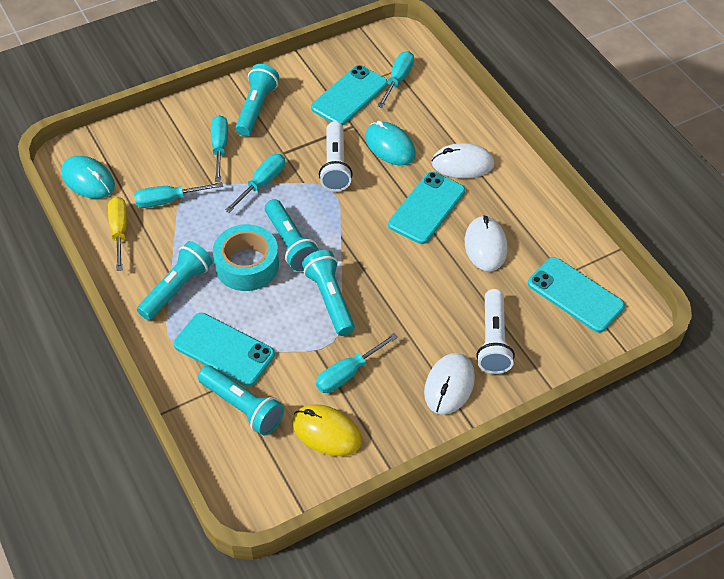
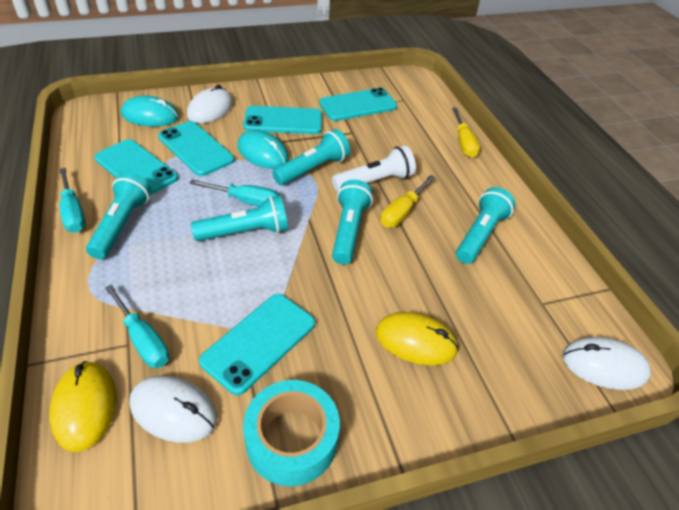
turquoise phone: 4 -> 5
turquoise screwdriver: 5 -> 3
white flashlight: 2 -> 1
yellow mouse: 1 -> 2
yellow screwdriver: 1 -> 2

